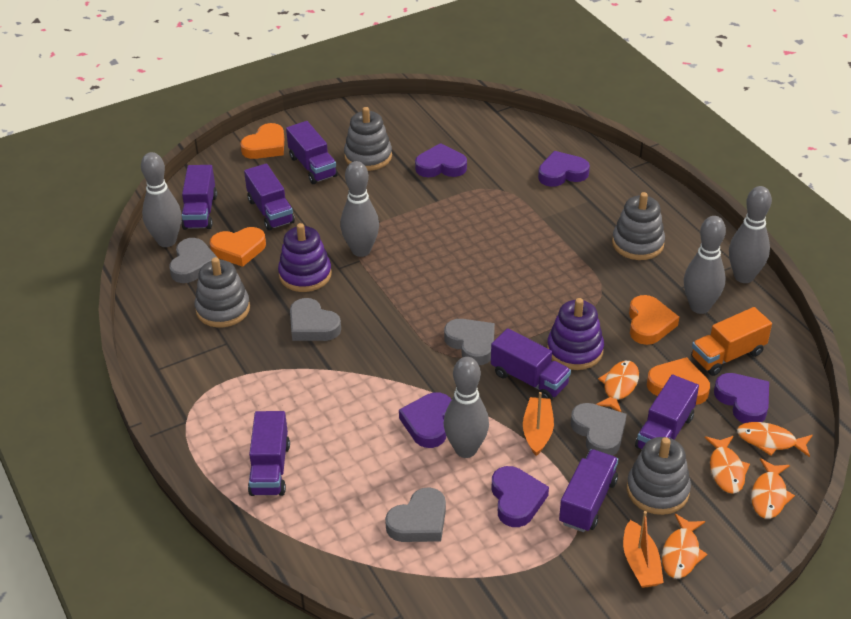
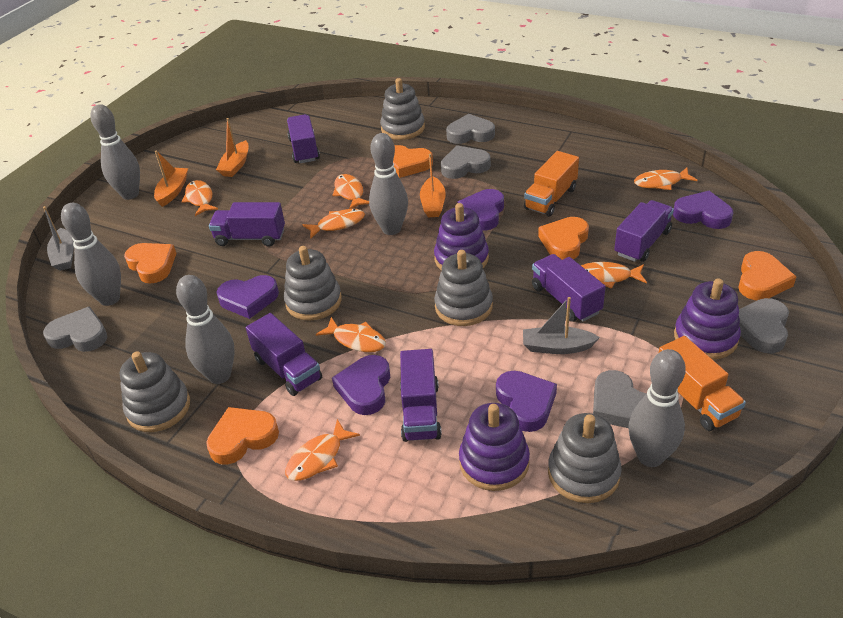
grey boat: 0 -> 2
grey stacking toy: 4 -> 5
orange boat: 2 -> 3
orange fish: 5 -> 7
orange heart: 4 -> 5
orange truck: 1 -> 2
purple stacking toy: 2 -> 3
purple truck: 7 -> 6

